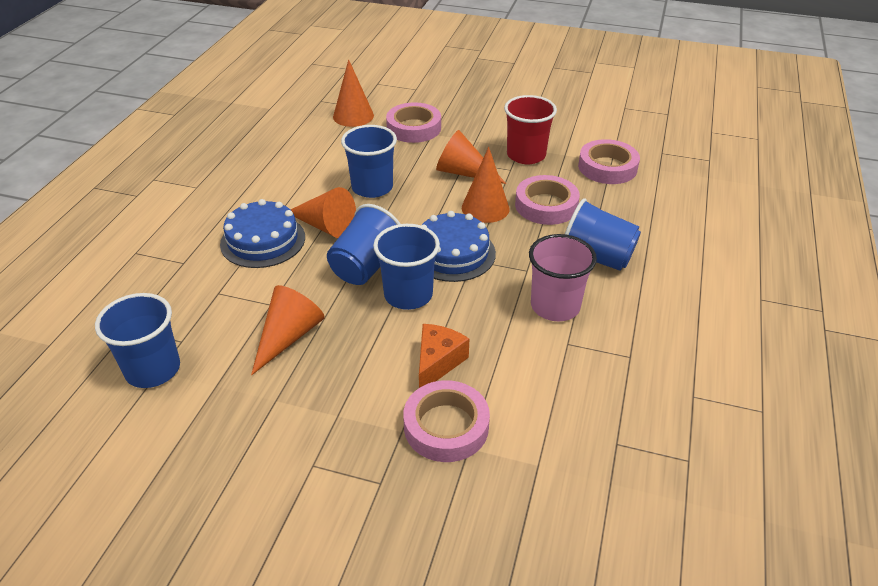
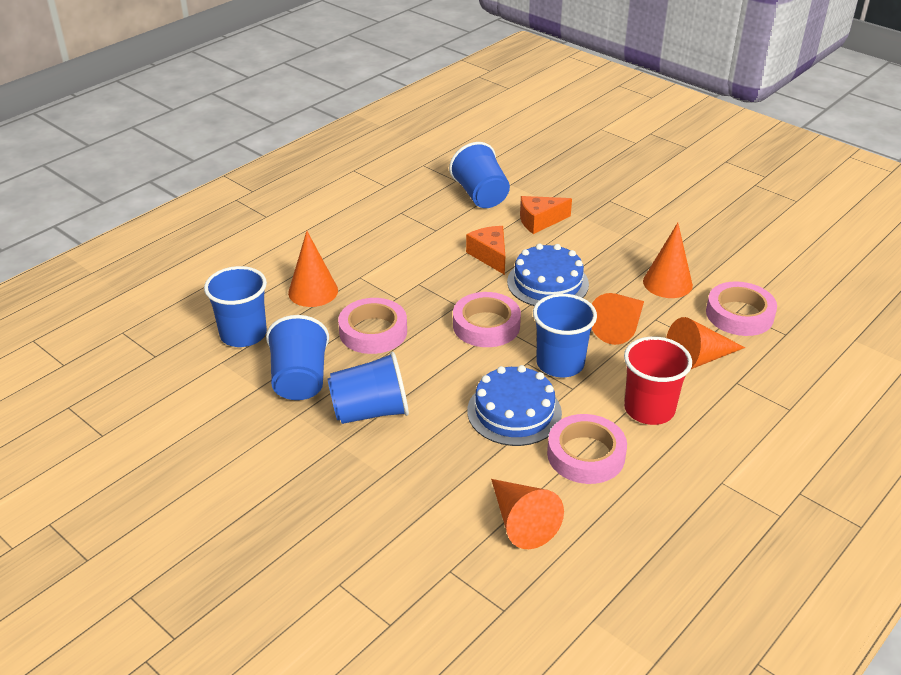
orange cheese: 1 -> 2
pink cup: 1 -> 0

